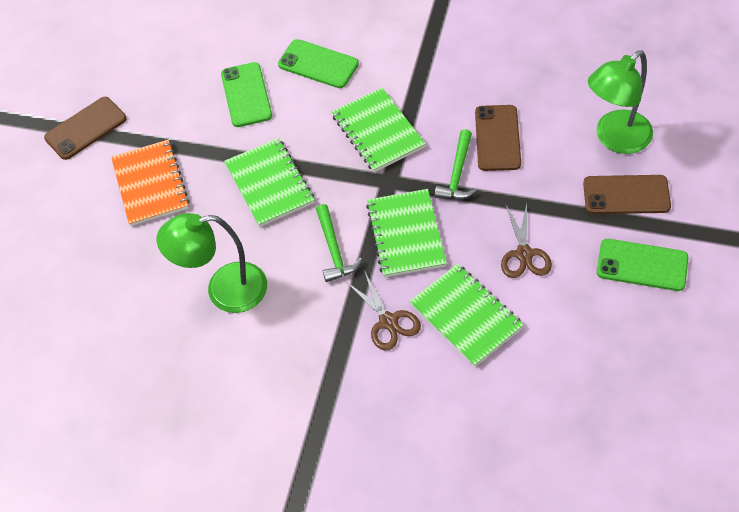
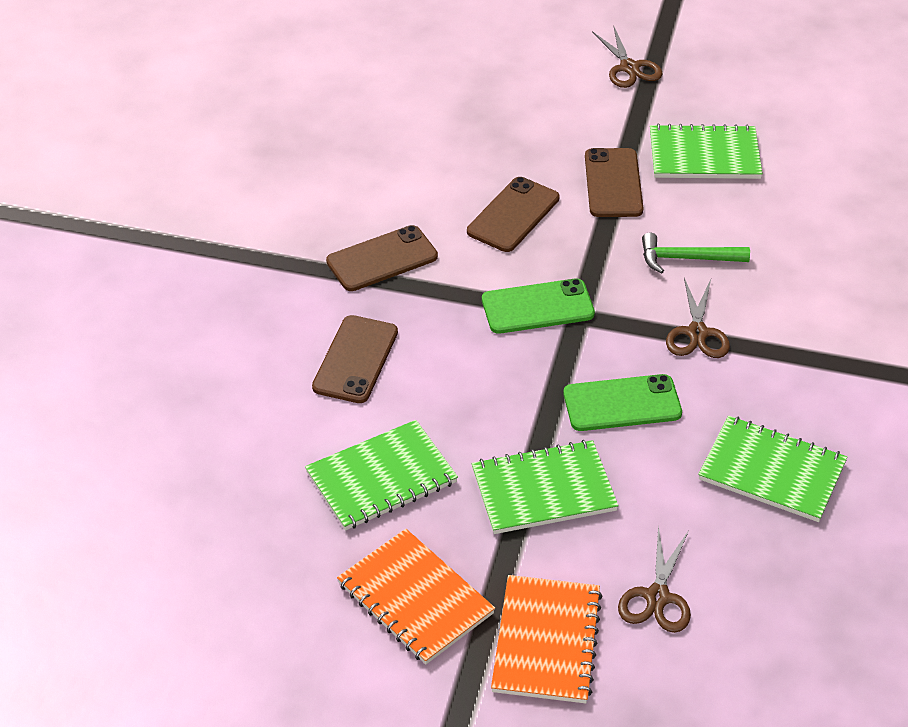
brown phone: 3 -> 4
brown scissors: 2 -> 3
green hammer: 2 -> 1
green lamp: 2 -> 0
green phone: 3 -> 2
orange notebook: 1 -> 2

